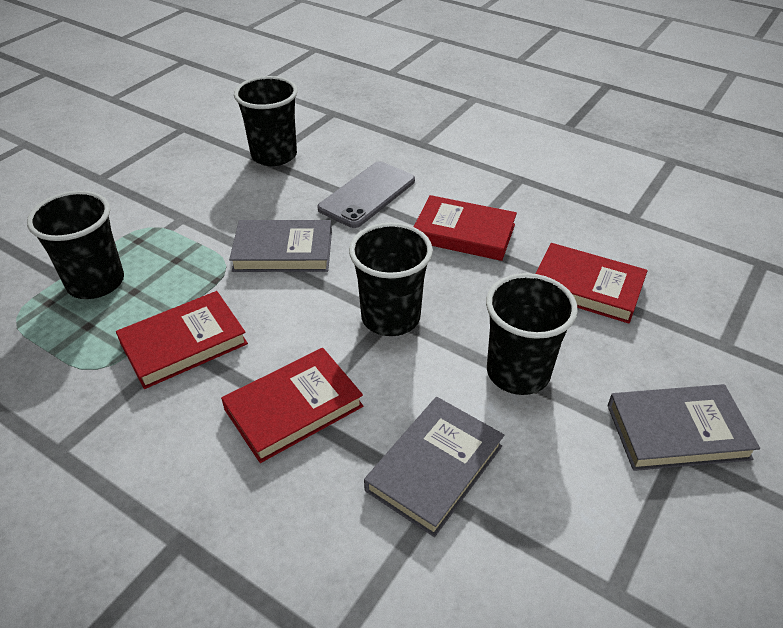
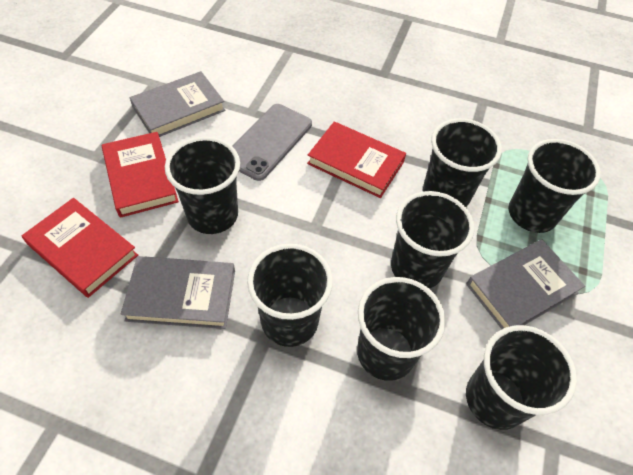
black cup: 4 -> 7
red book: 4 -> 3

